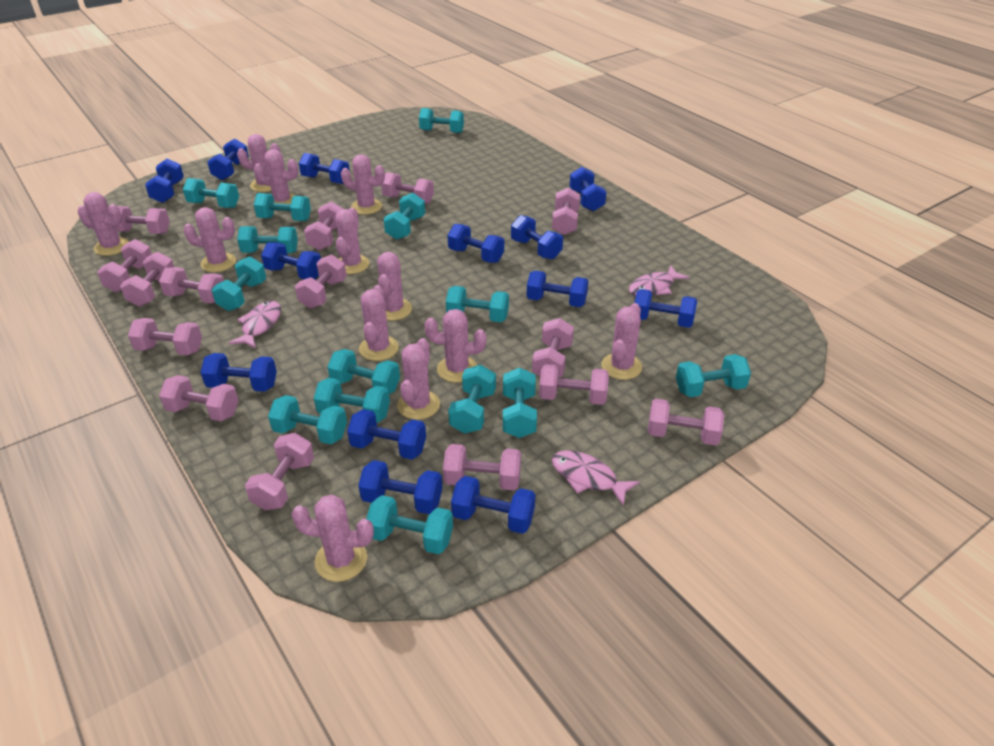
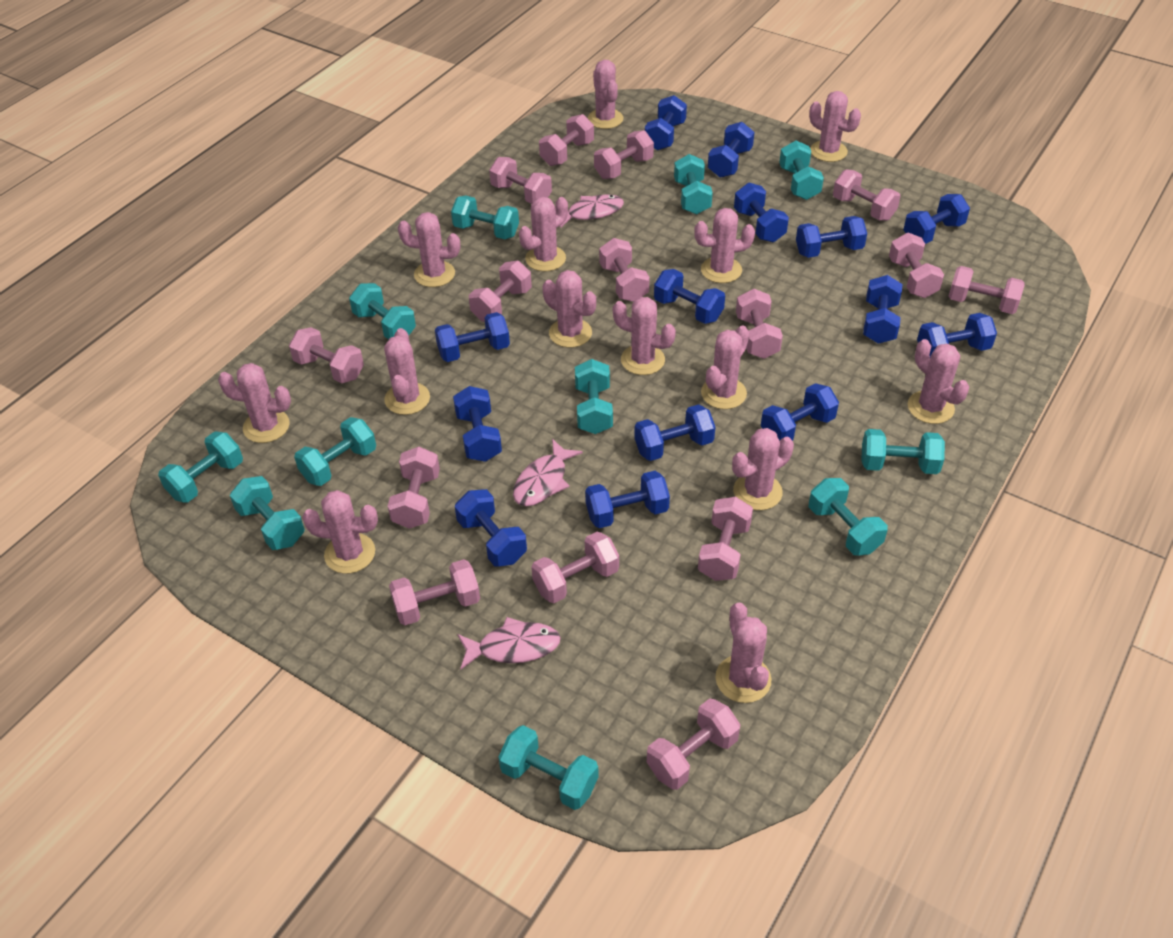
blue dumbbell: 13 -> 14
pink cactus: 12 -> 14
turquoise dumbbell: 14 -> 11

